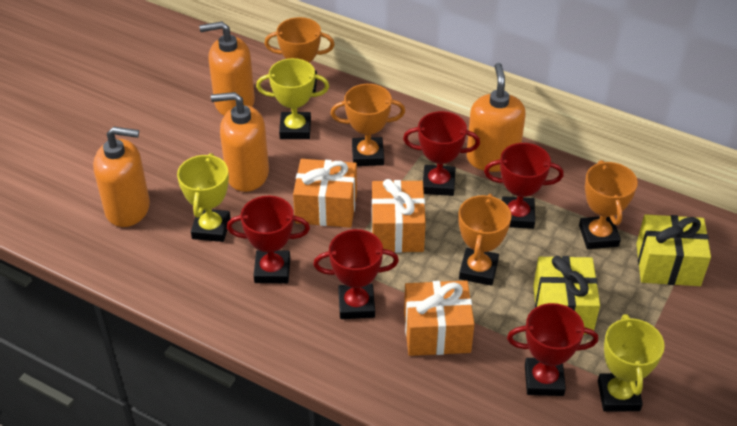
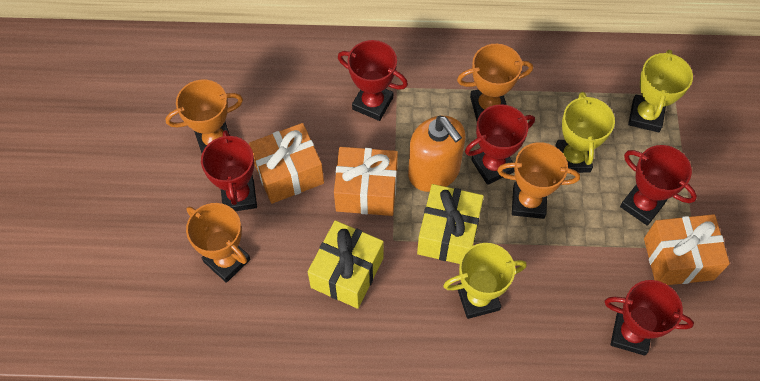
orange soap dispenser: 4 -> 1

